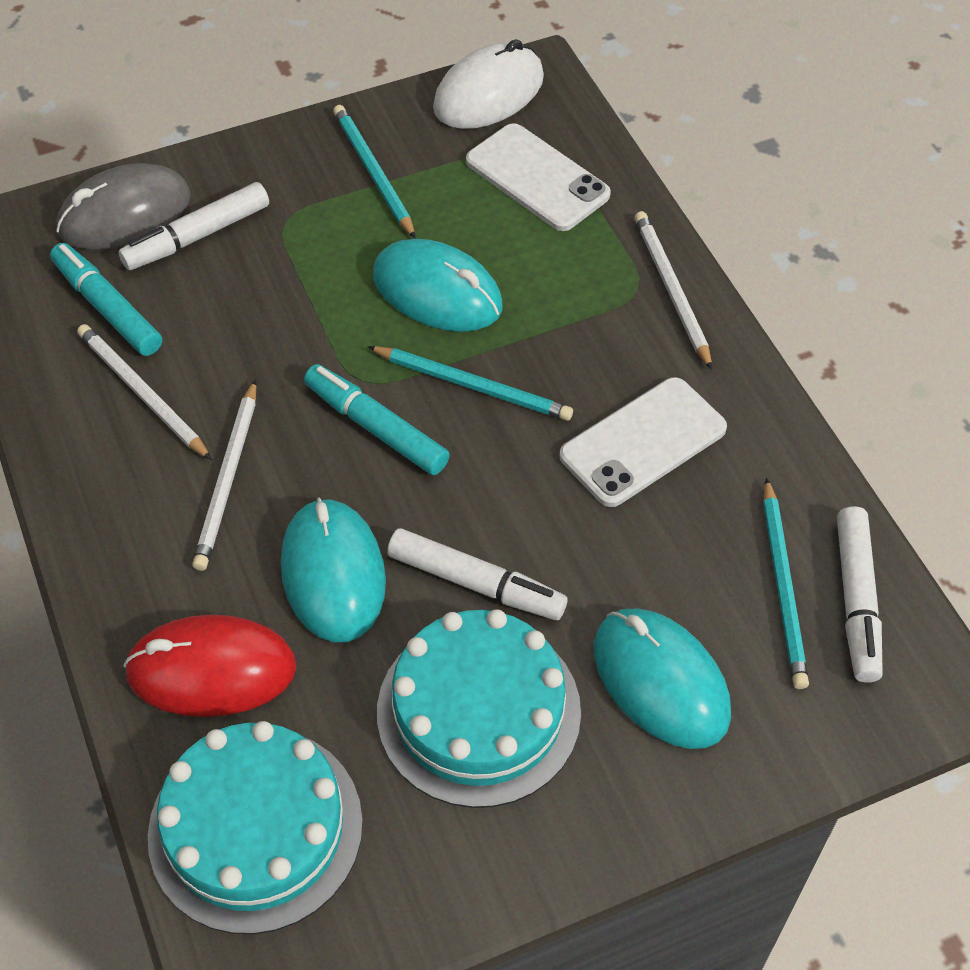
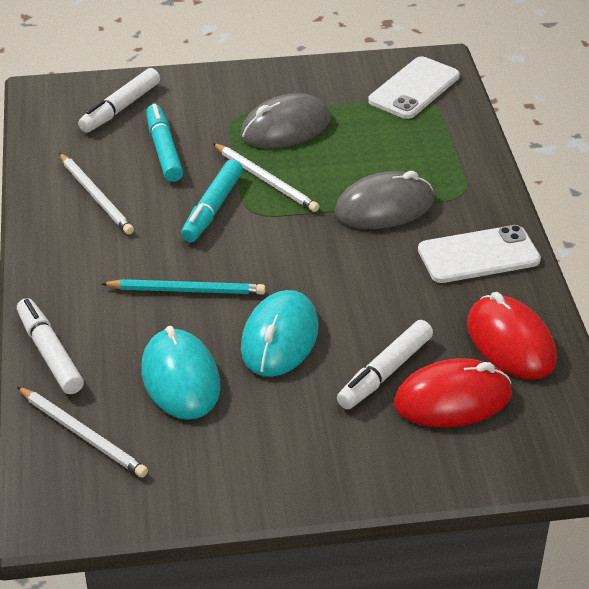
grey mouse: 1 -> 2
red mouse: 1 -> 2
turquoise cake: 2 -> 0
turquoise mouse: 3 -> 2
turquoise pencil: 3 -> 1
white mouse: 1 -> 0

